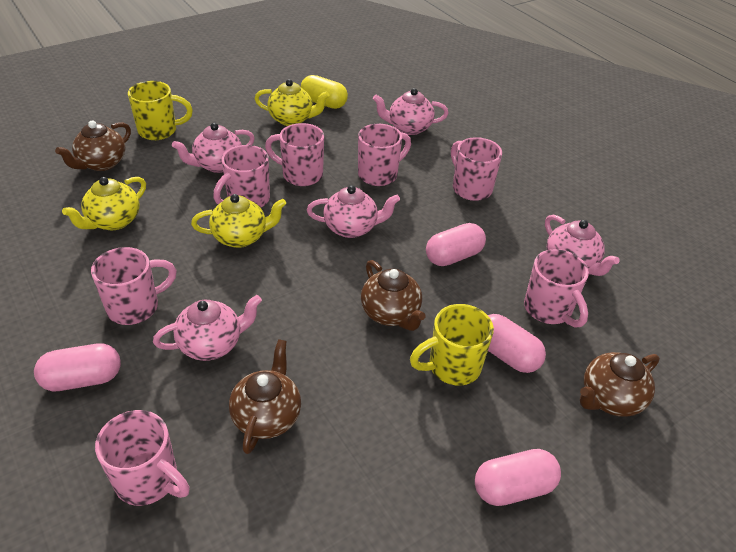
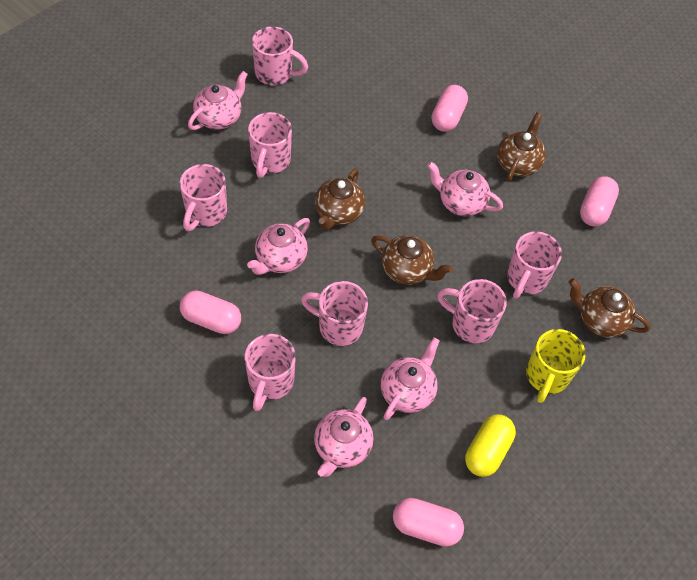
yellow mug: 2 -> 1
yellow teapot: 3 -> 0

